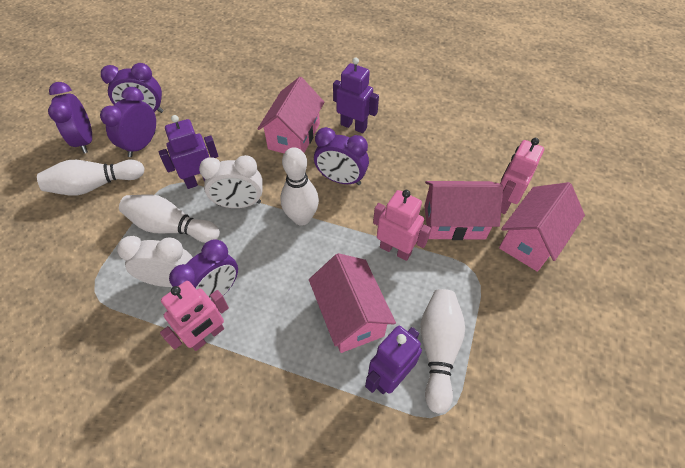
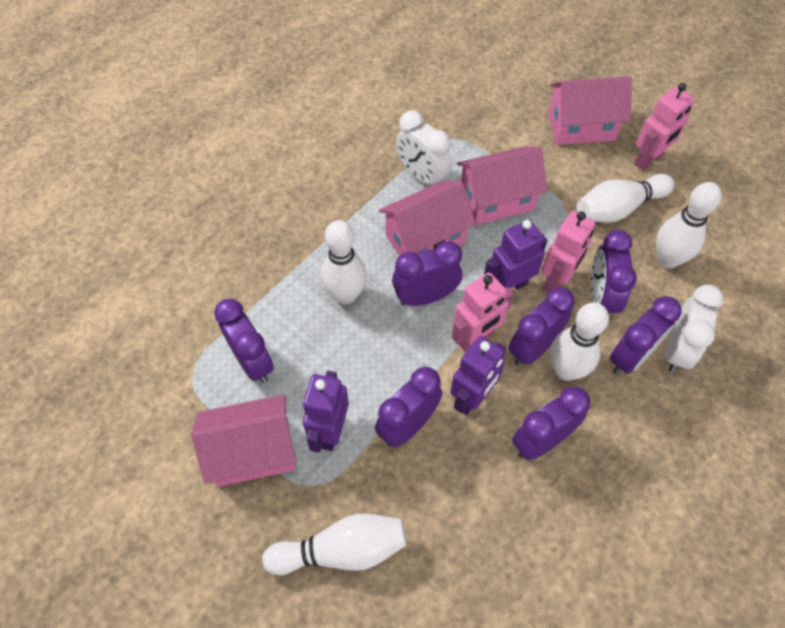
purple clock: 5 -> 7
white bowling pin: 4 -> 5

